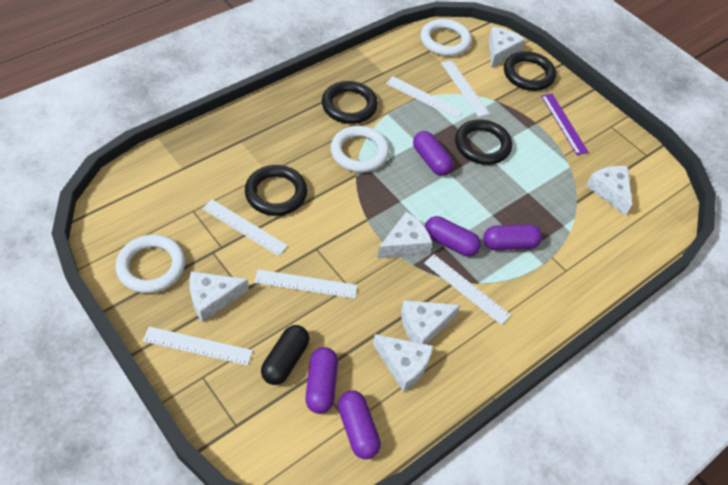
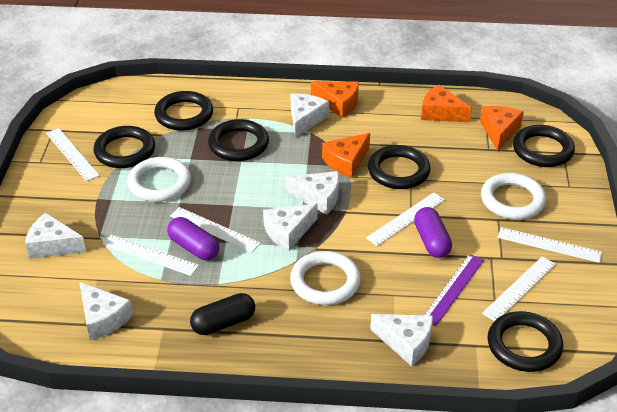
black ring: 4 -> 6
orange cheese: 0 -> 4
purple capsule: 5 -> 2

